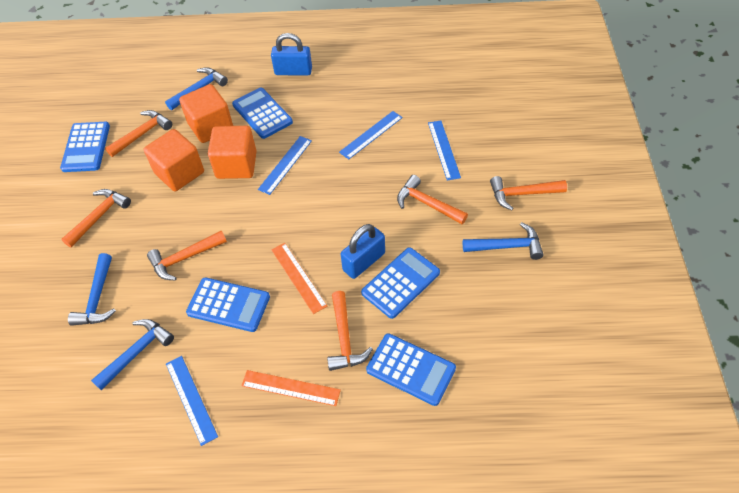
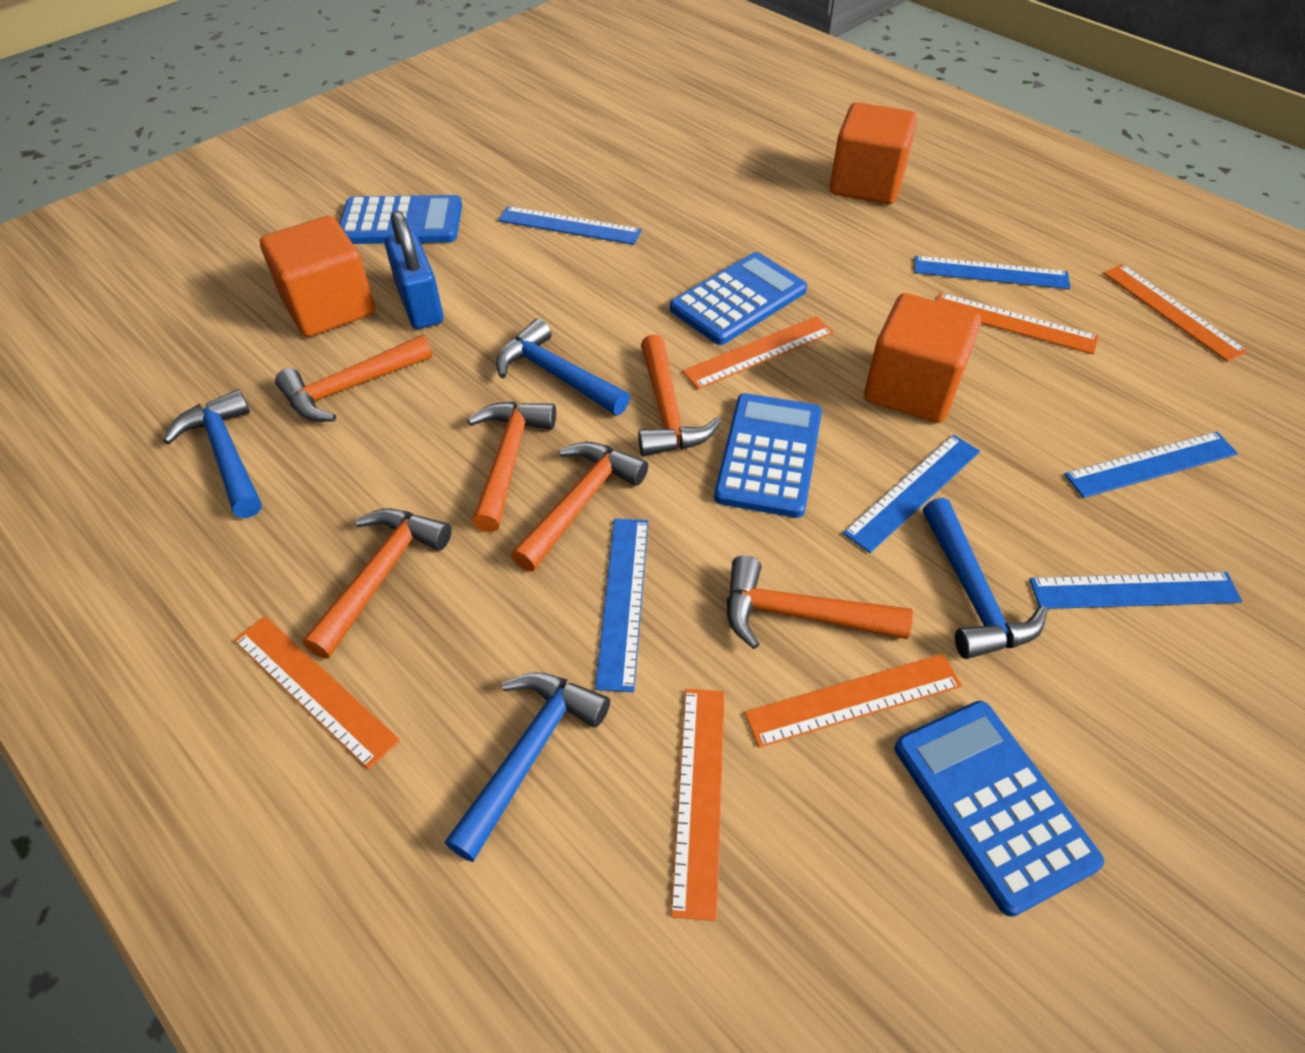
blue calculator: 5 -> 4
blue padlock: 2 -> 1
blue ruler: 4 -> 6
orange ruler: 2 -> 6

